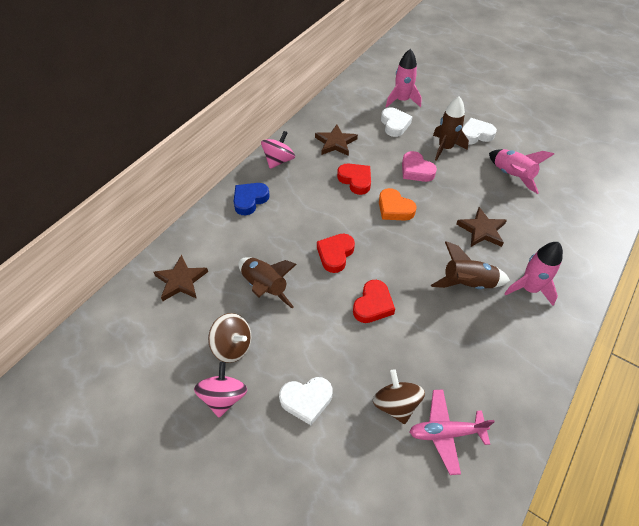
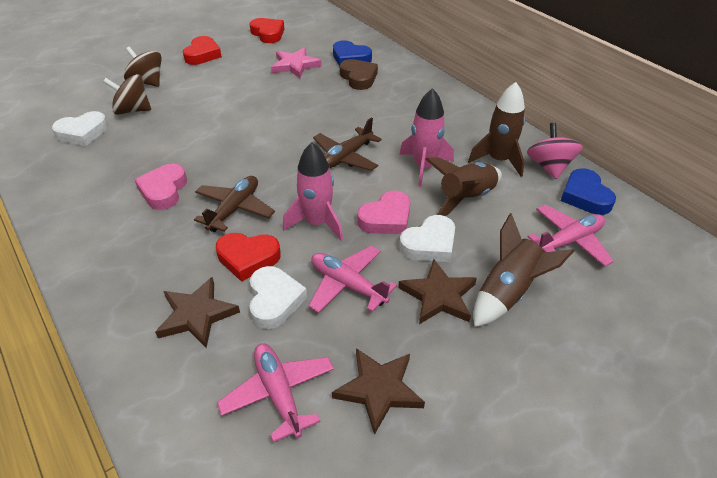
blue heart: 1 -> 2
brown heart: 0 -> 1
brown plane: 0 -> 2
orange heart: 1 -> 0
pink heart: 1 -> 2
pink plane: 1 -> 3
pink rocket: 3 -> 2
pink spinning top: 2 -> 1
pink star: 0 -> 1

